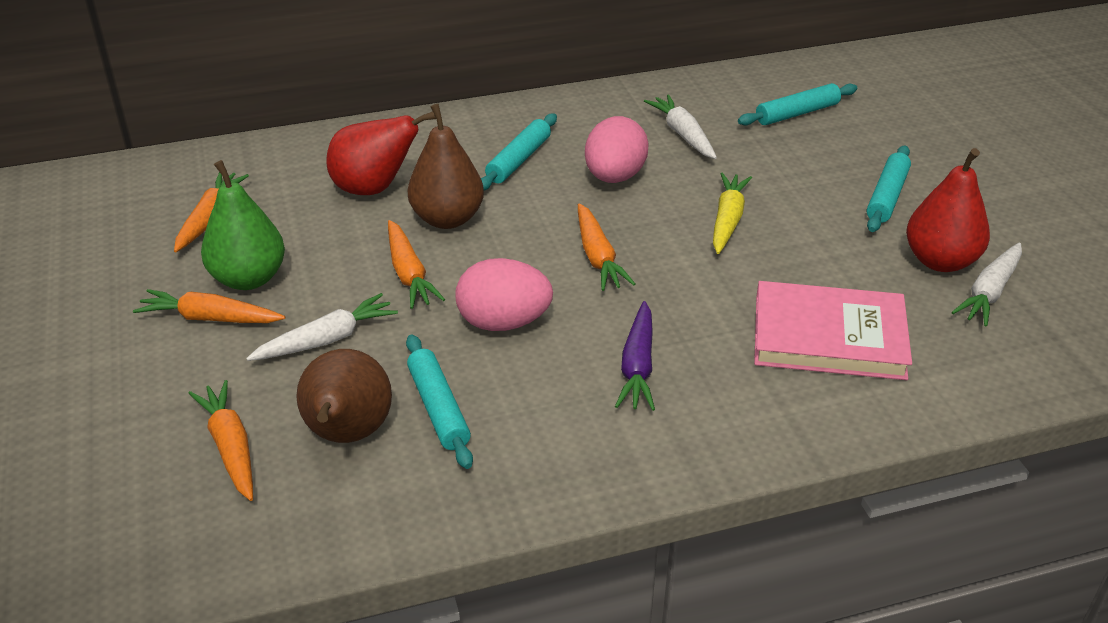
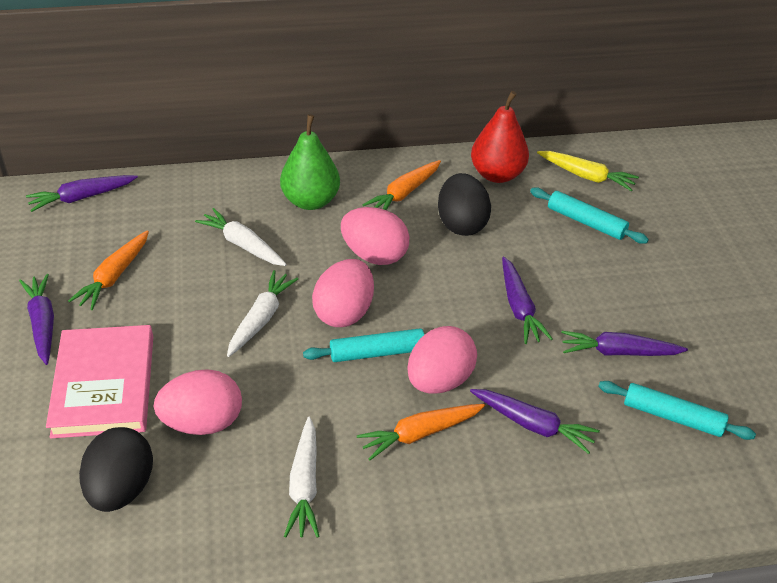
black egg: 0 -> 2
brown pear: 2 -> 0
orange carrot: 5 -> 3
pink egg: 2 -> 4
purple carrot: 1 -> 5
red pear: 2 -> 1
turquoise rolling pin: 4 -> 3

